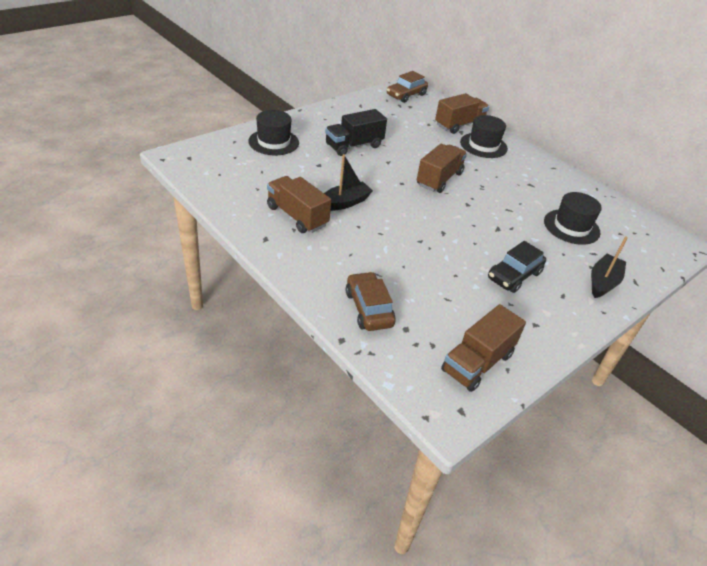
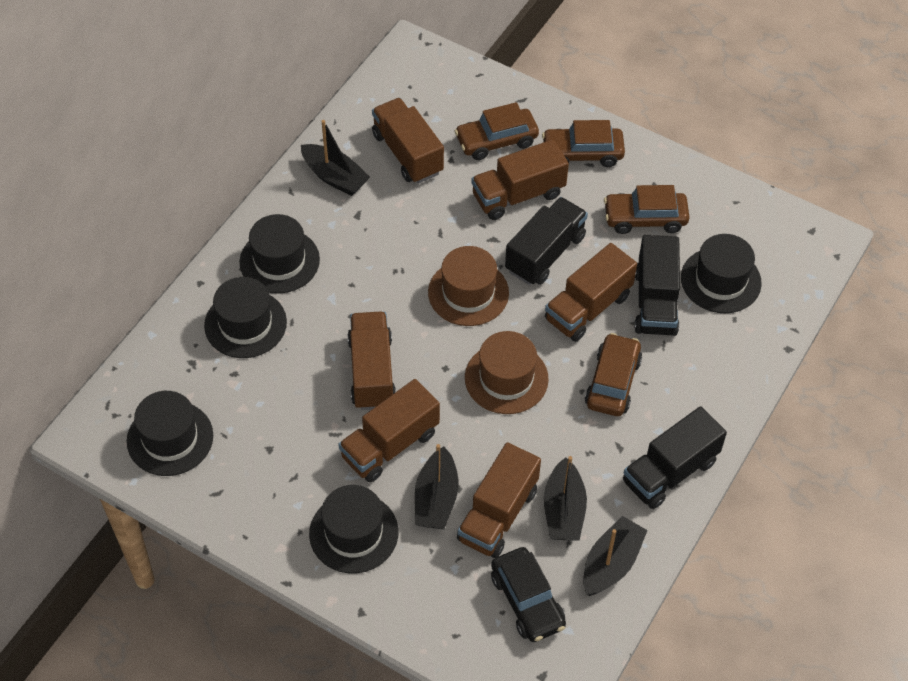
black boat: 2 -> 4
black hat: 3 -> 5
black truck: 1 -> 3
brown car: 2 -> 4
brown hat: 0 -> 2
brown truck: 4 -> 6

